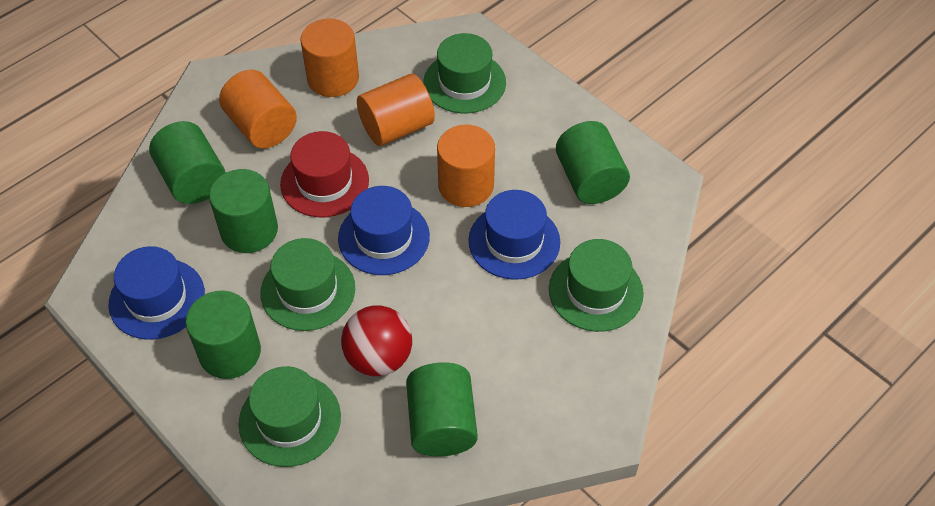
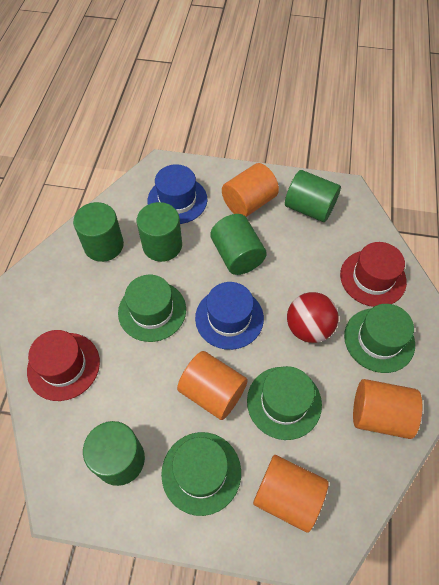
blue hat: 3 -> 2
red hat: 1 -> 2

